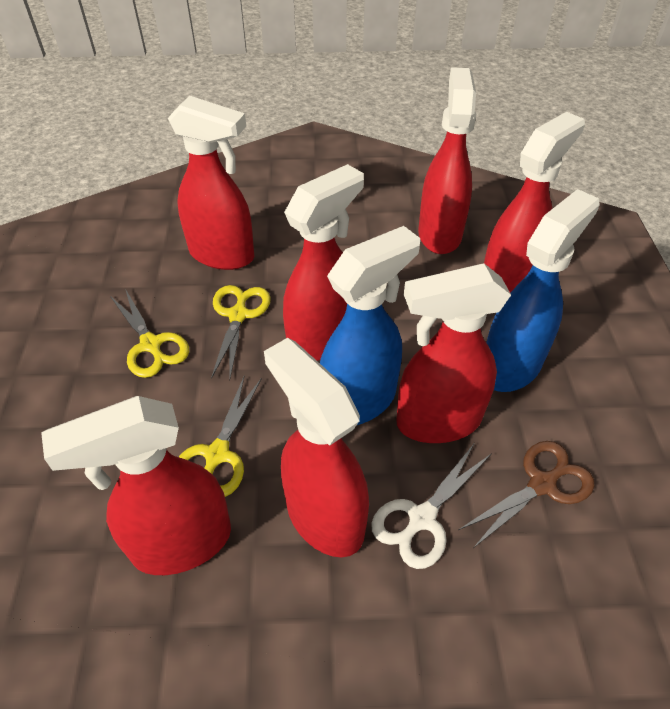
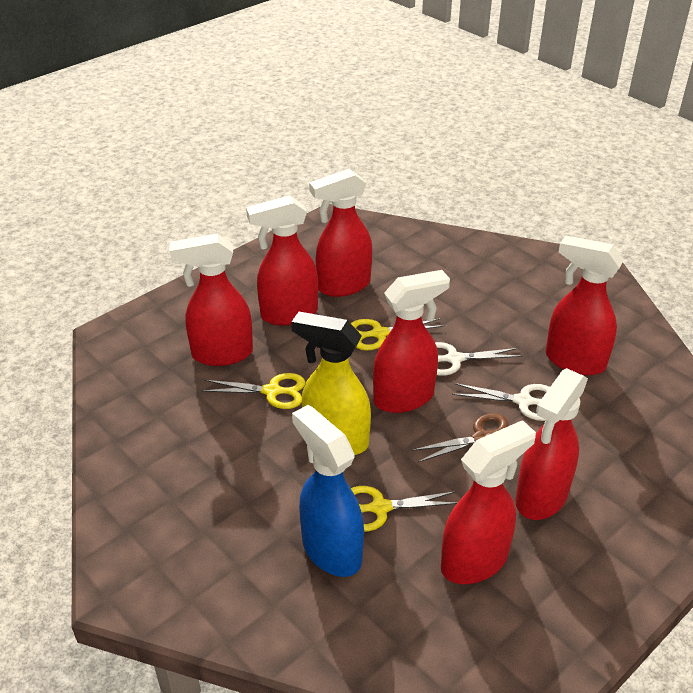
blue spray bottle: 2 -> 1
white scissors: 1 -> 2
yellow spray bottle: 0 -> 1

